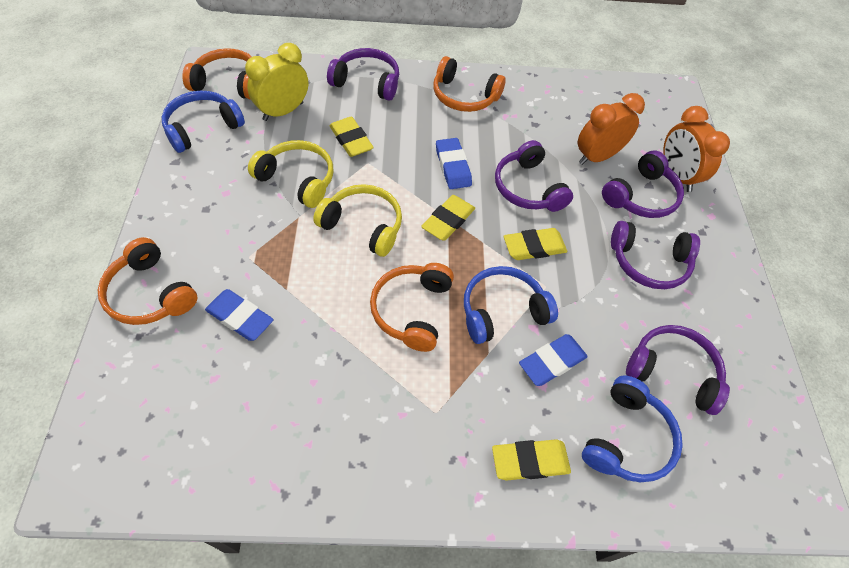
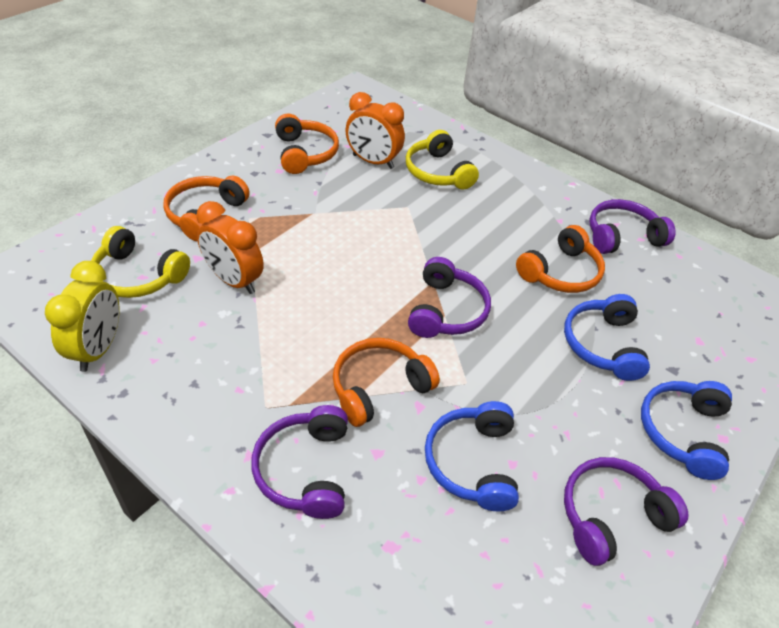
blue eraser: 3 -> 0
purple headphones: 5 -> 4
yellow eraser: 4 -> 0

